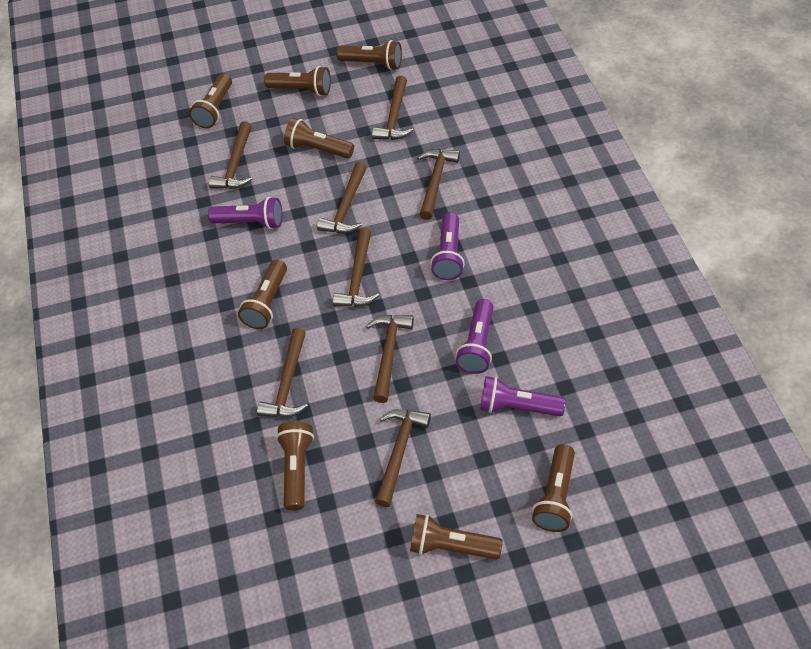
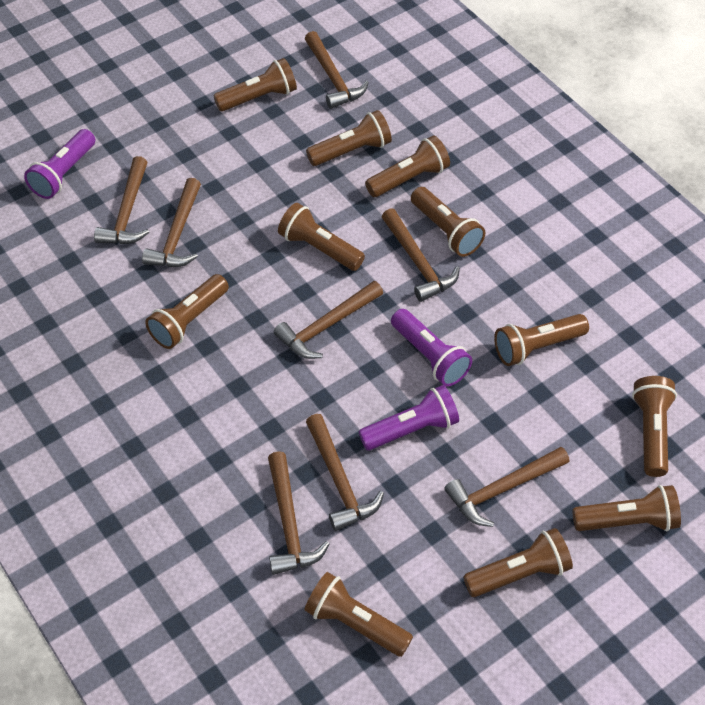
brown flashlight: 8 -> 11
purple flashlight: 4 -> 3

